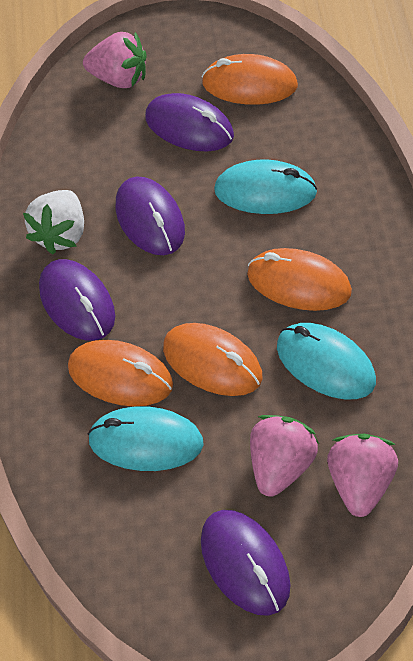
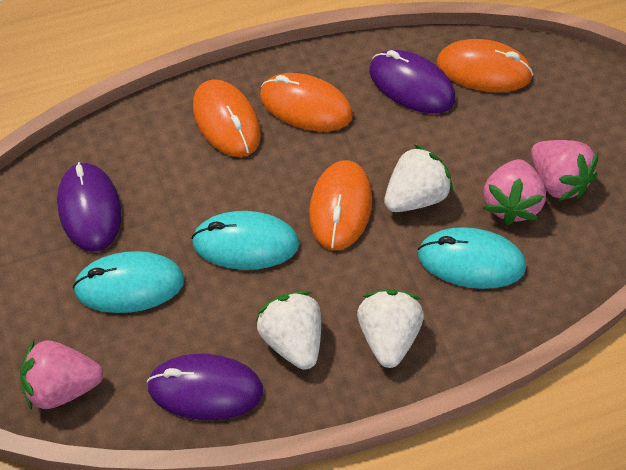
purple mouse: 4 -> 3
white strawberry: 1 -> 3

